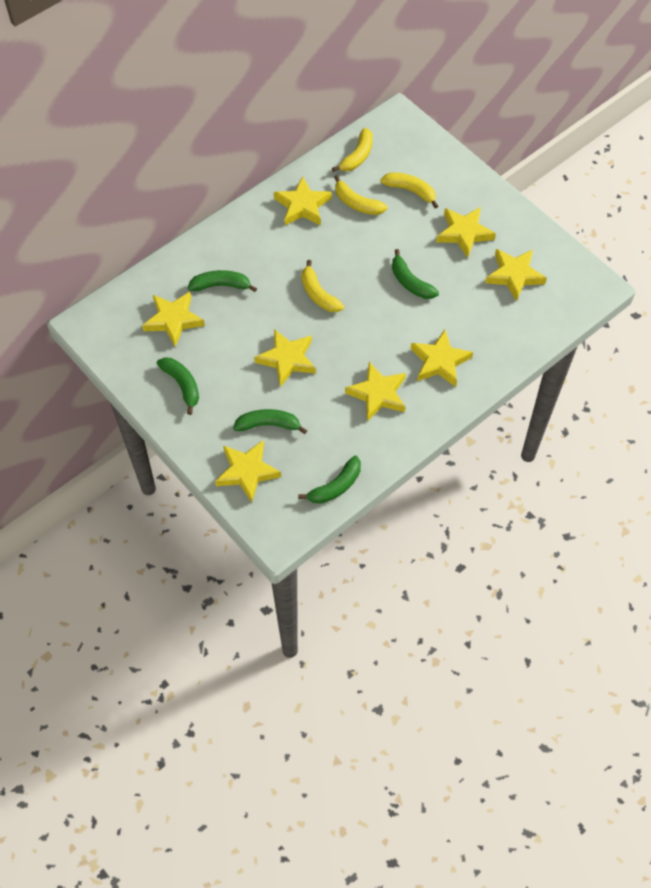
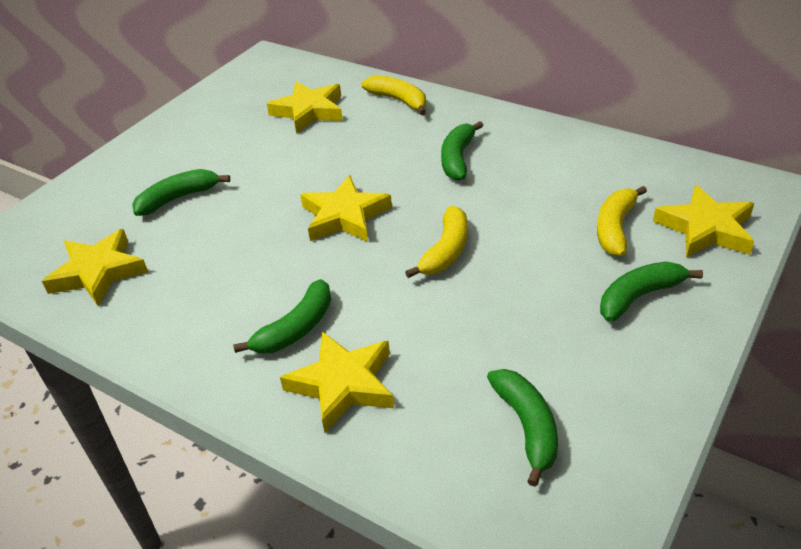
yellow banana: 4 -> 3
yellow star: 8 -> 5

